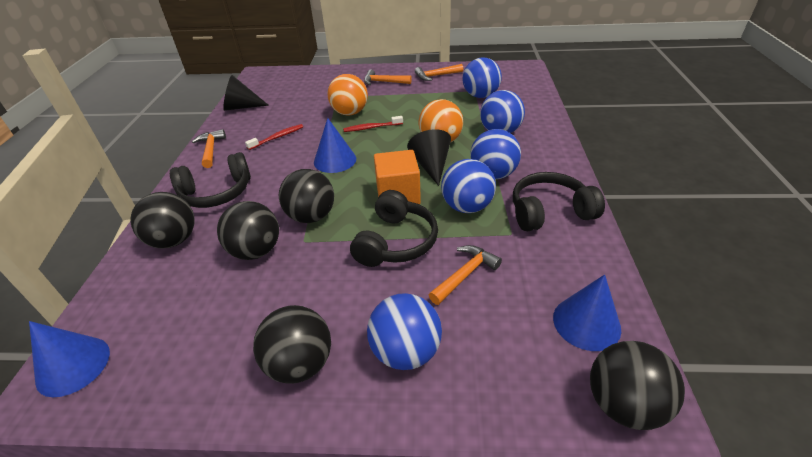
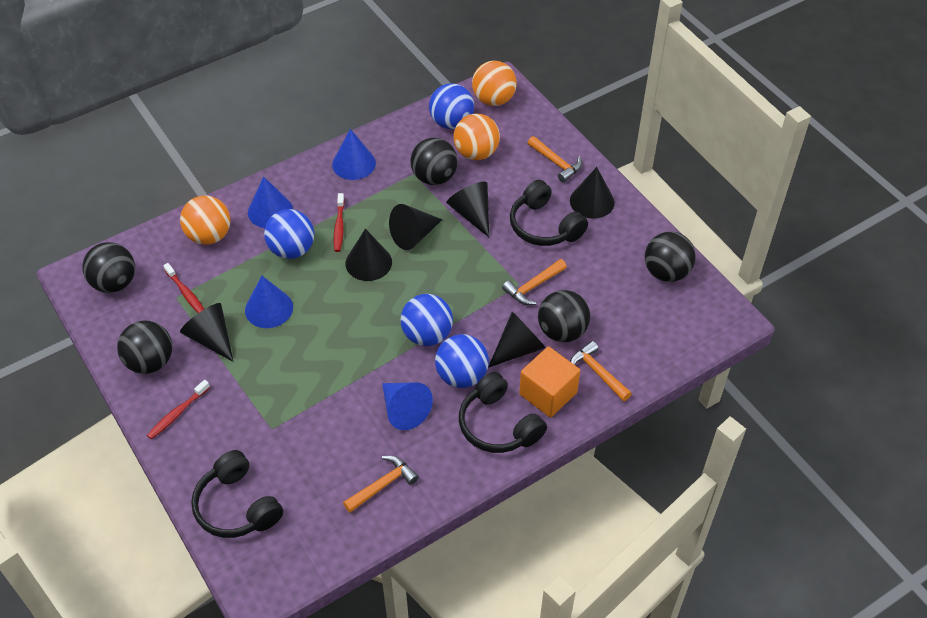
black cone: 2 -> 6
blue ball: 5 -> 4
blue cone: 3 -> 4
orange ball: 2 -> 3
red toothbrush: 2 -> 3

